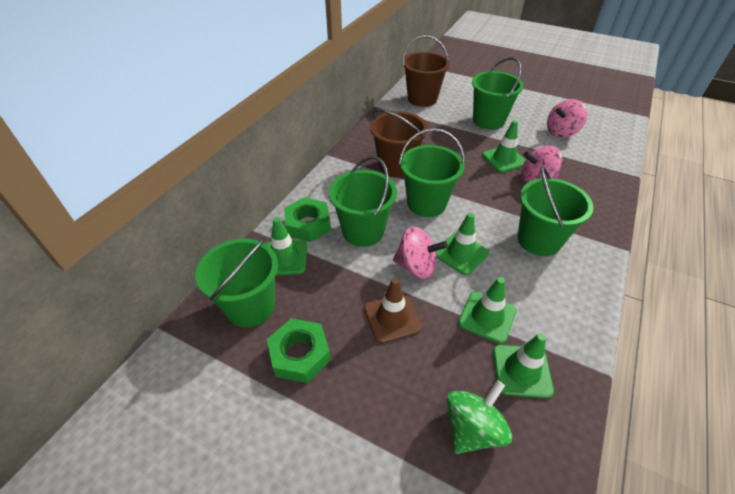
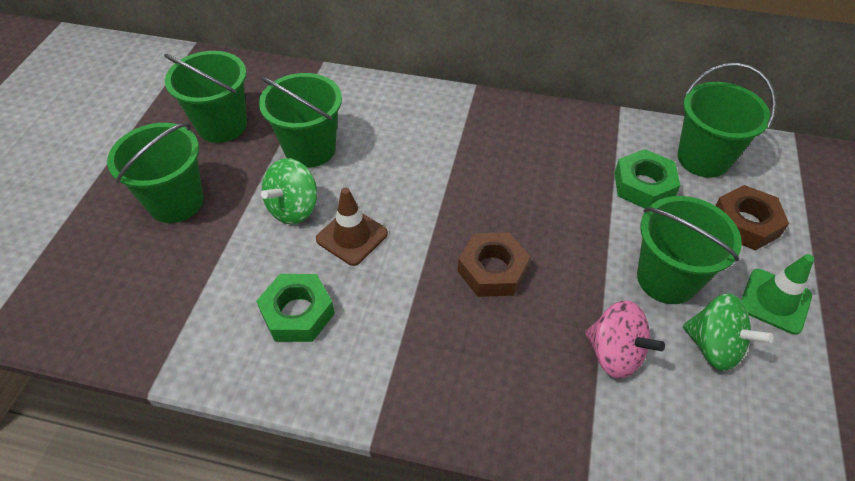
brown bucket: 2 -> 0
brown nut: 0 -> 2
green spinning top: 1 -> 2
green traffic cone: 5 -> 1
pink spinning top: 3 -> 1

